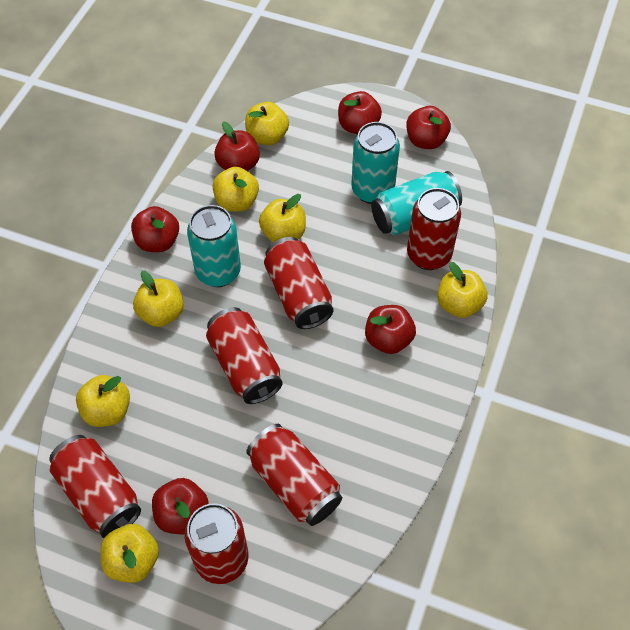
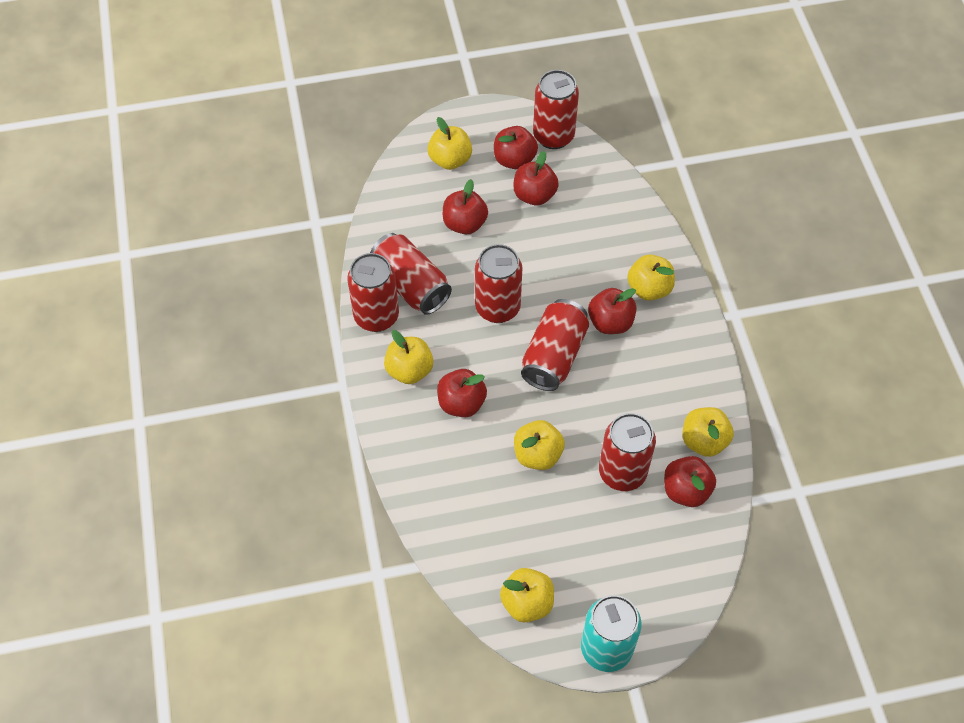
turquoise can: 3 -> 1
yellow apple: 7 -> 6

